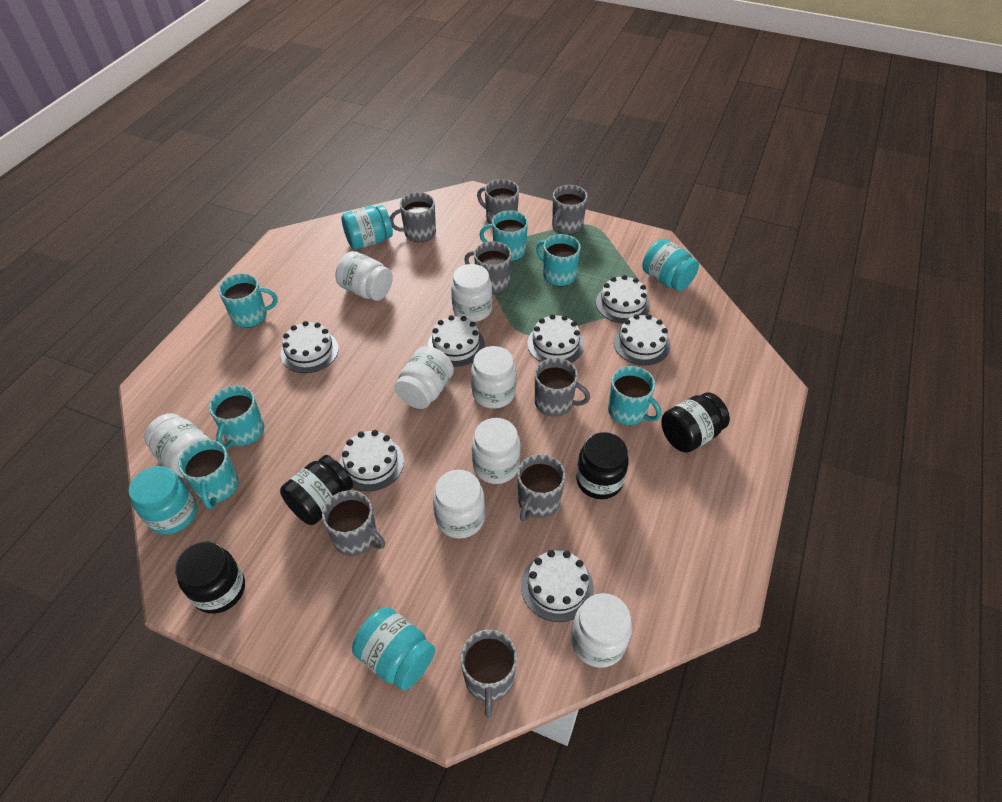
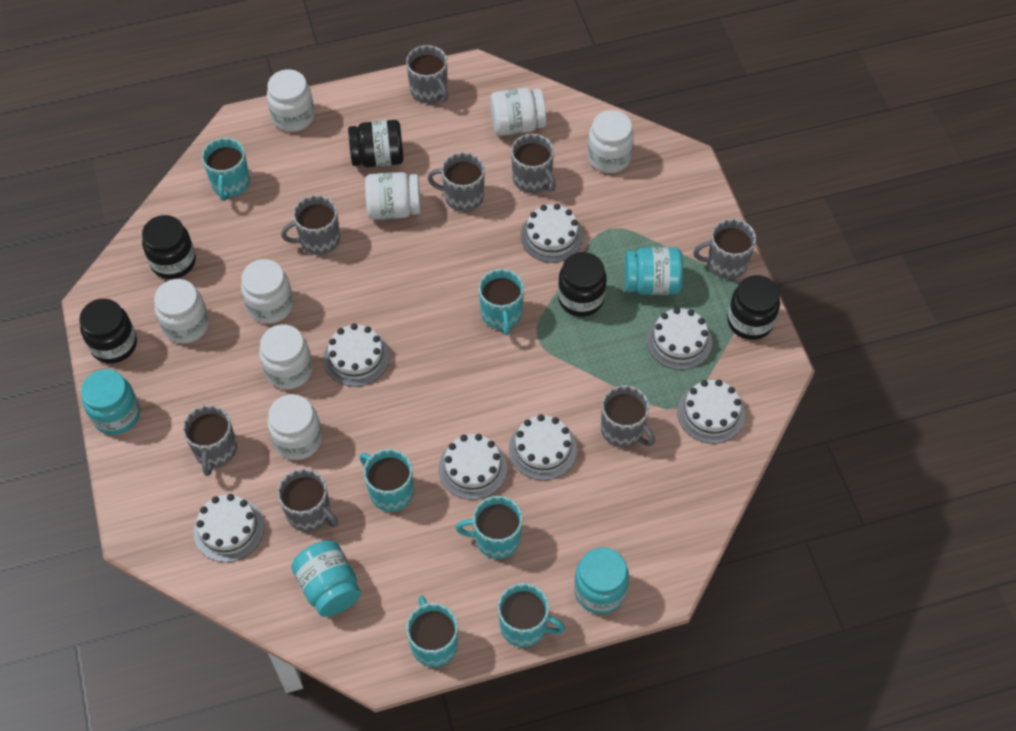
black jar: 4 -> 5

